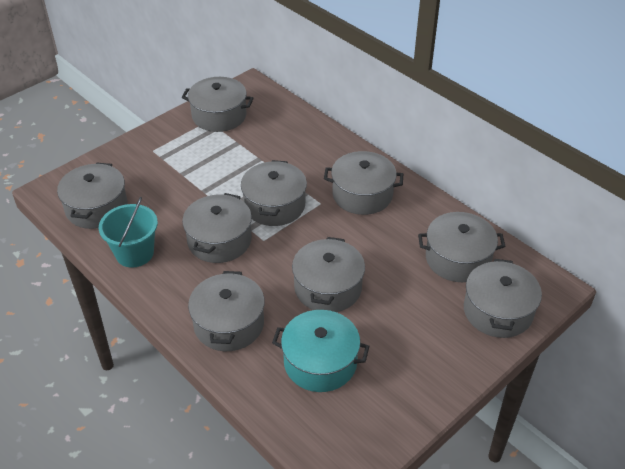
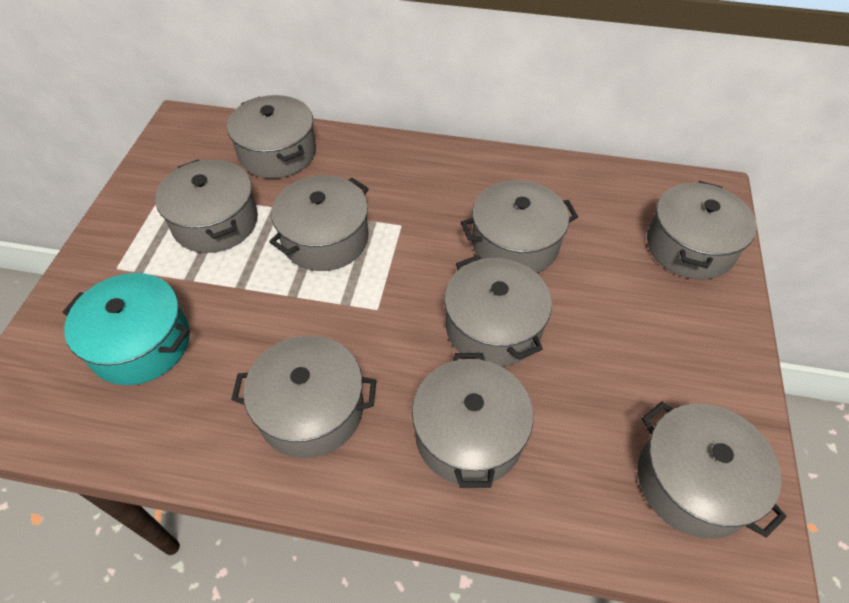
turquoise bucket: 1 -> 0

